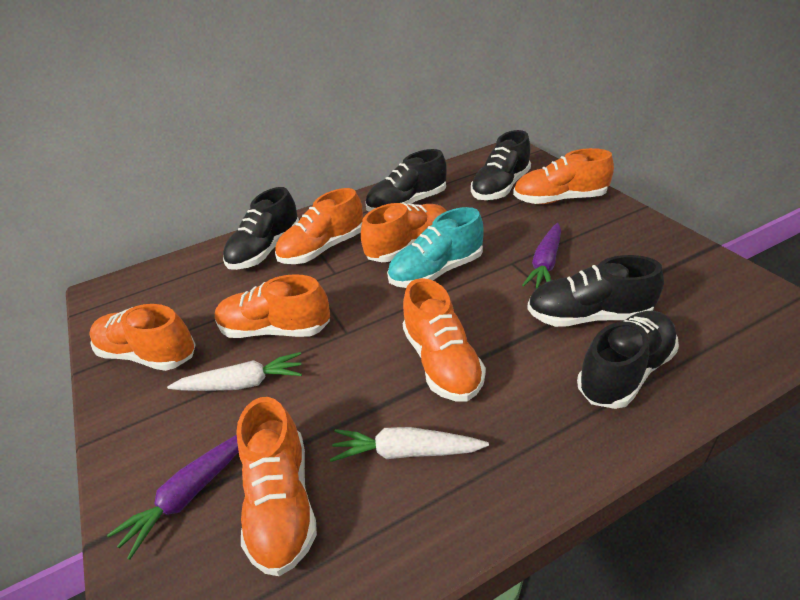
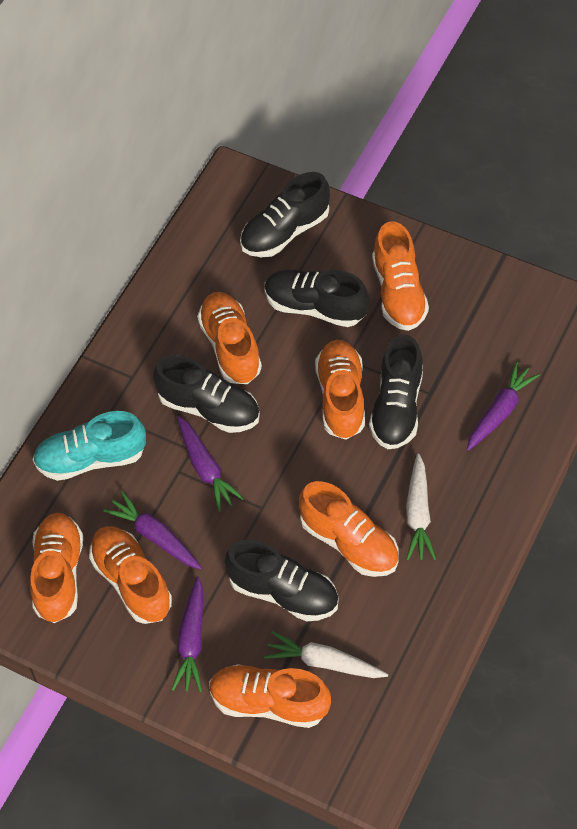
purple carrot: 2 -> 4

